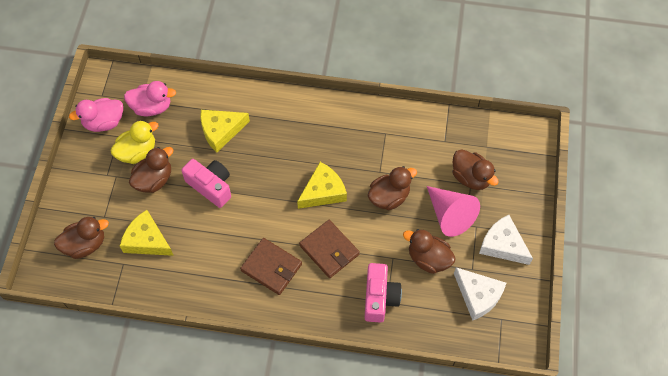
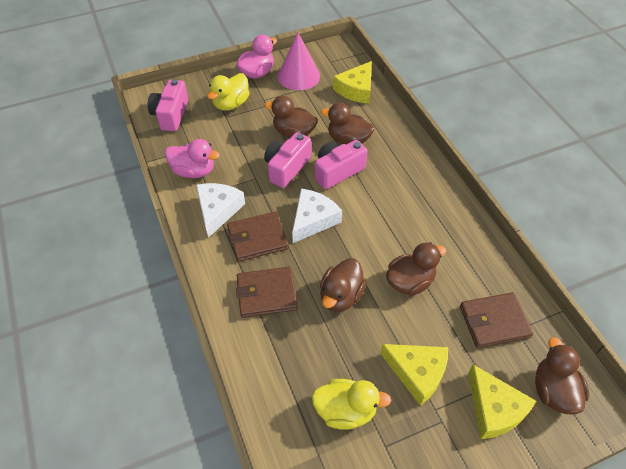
brown wallet: 2 -> 3
pink camera: 2 -> 3
yellow duck: 1 -> 2

